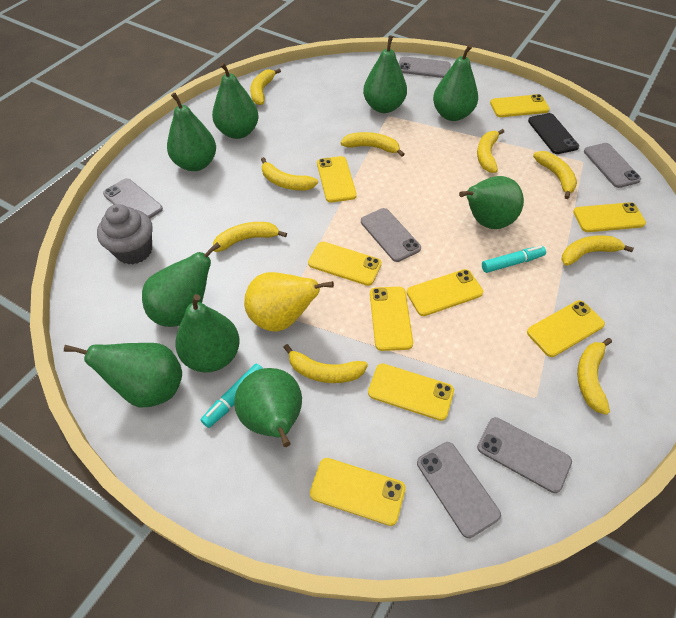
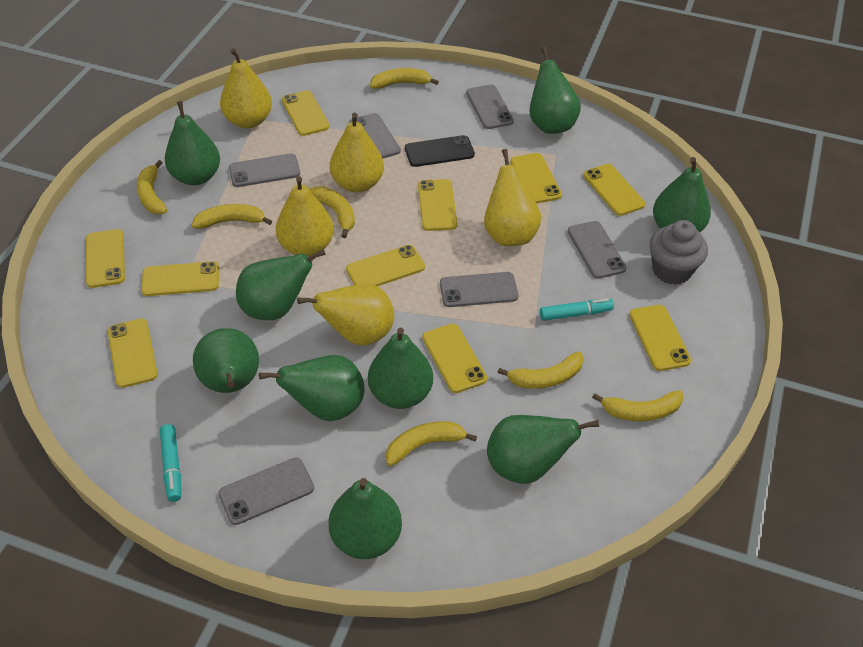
yellow banana: 9 -> 7
yellow pear: 1 -> 5
yellow phone: 9 -> 10

